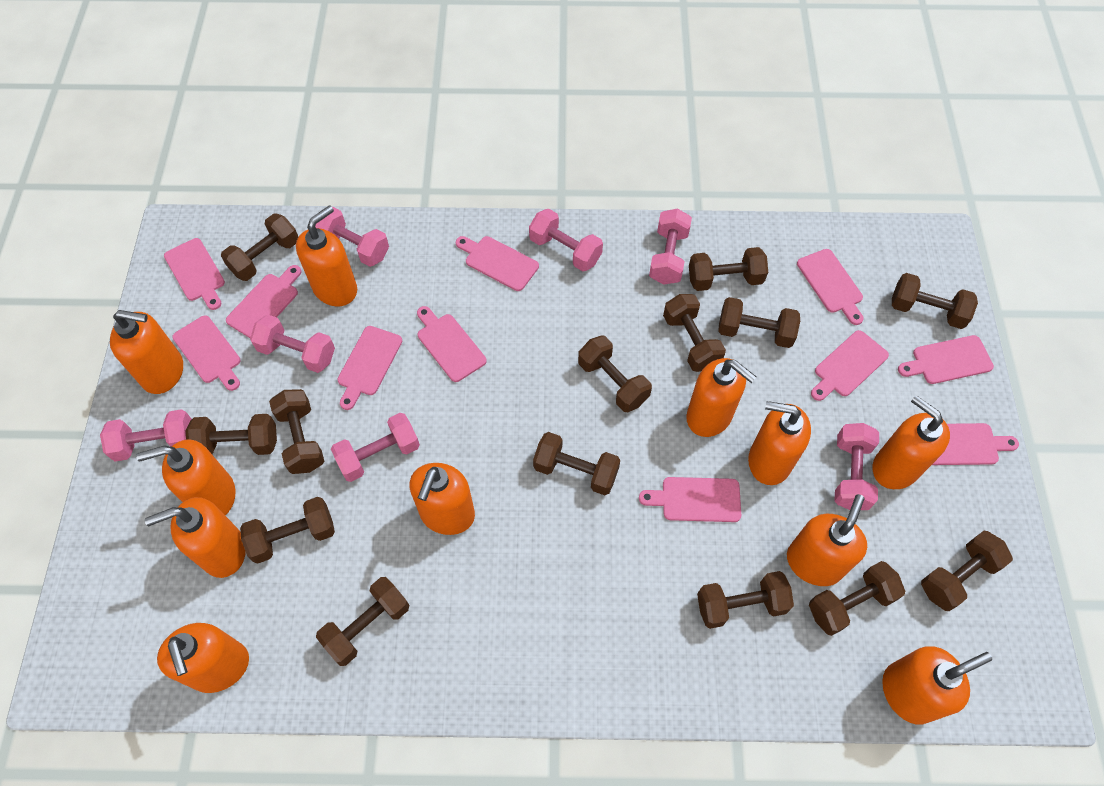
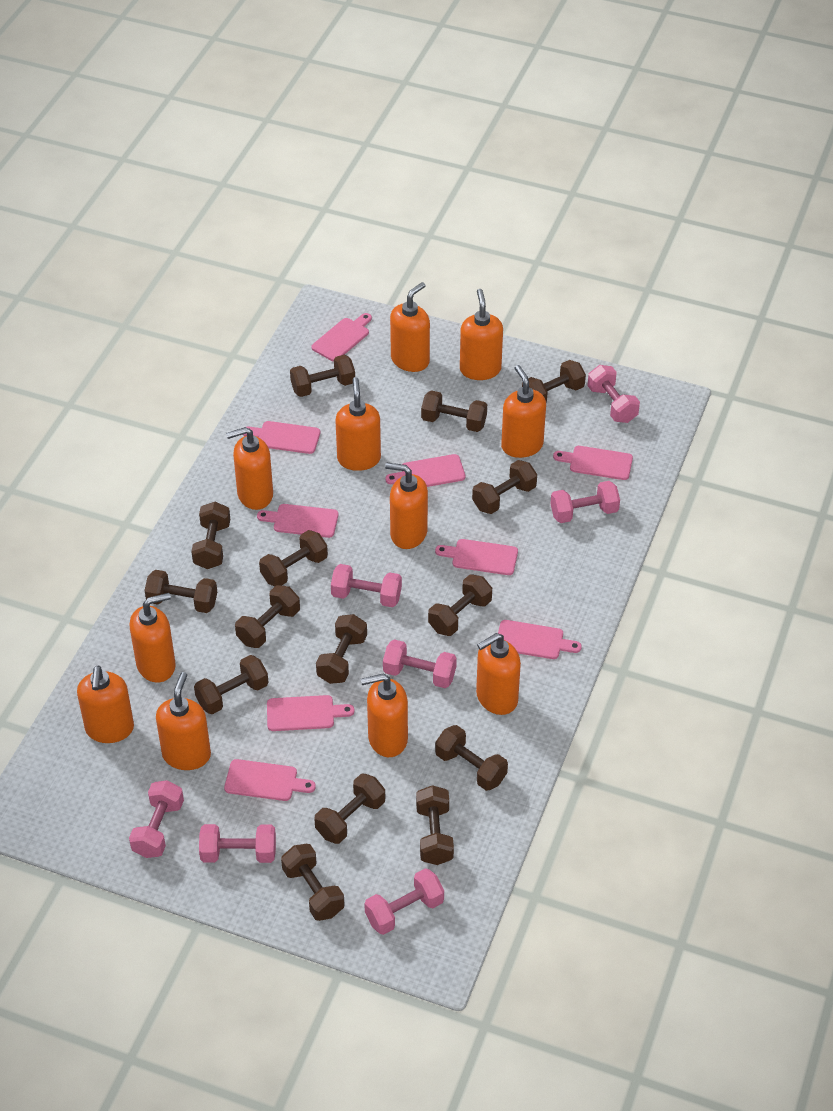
brown dumbbell: 14 -> 15
pink cutting board: 11 -> 9

